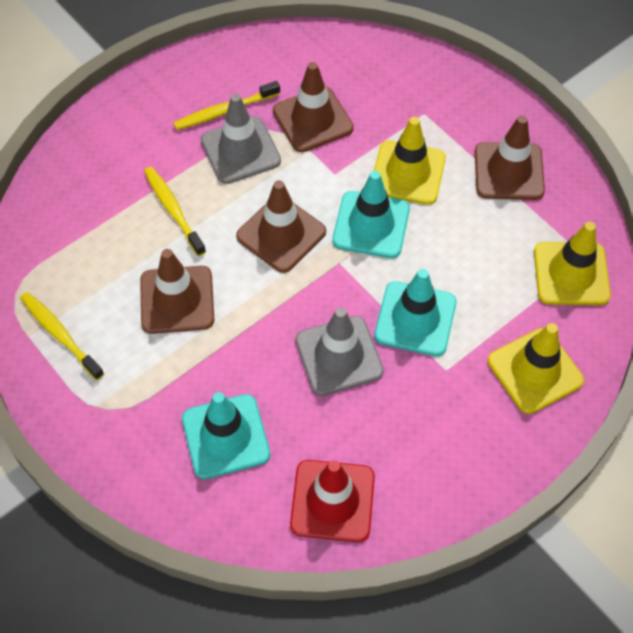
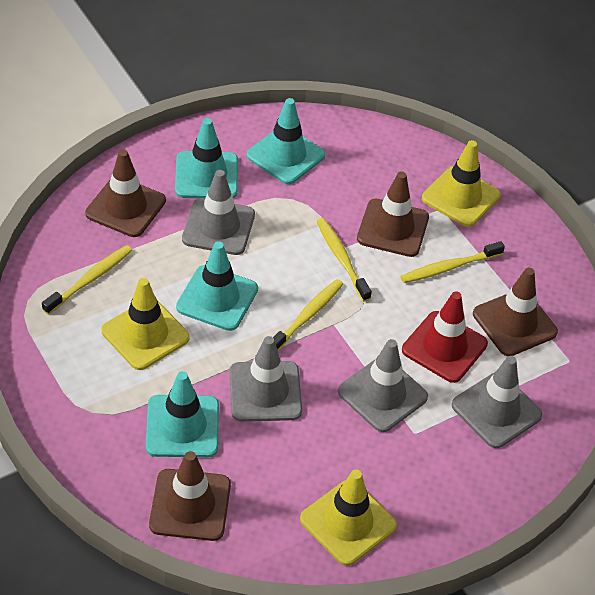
grey traffic cone: 2 -> 4
turquoise traffic cone: 3 -> 4
yellow toothbrush: 3 -> 4

